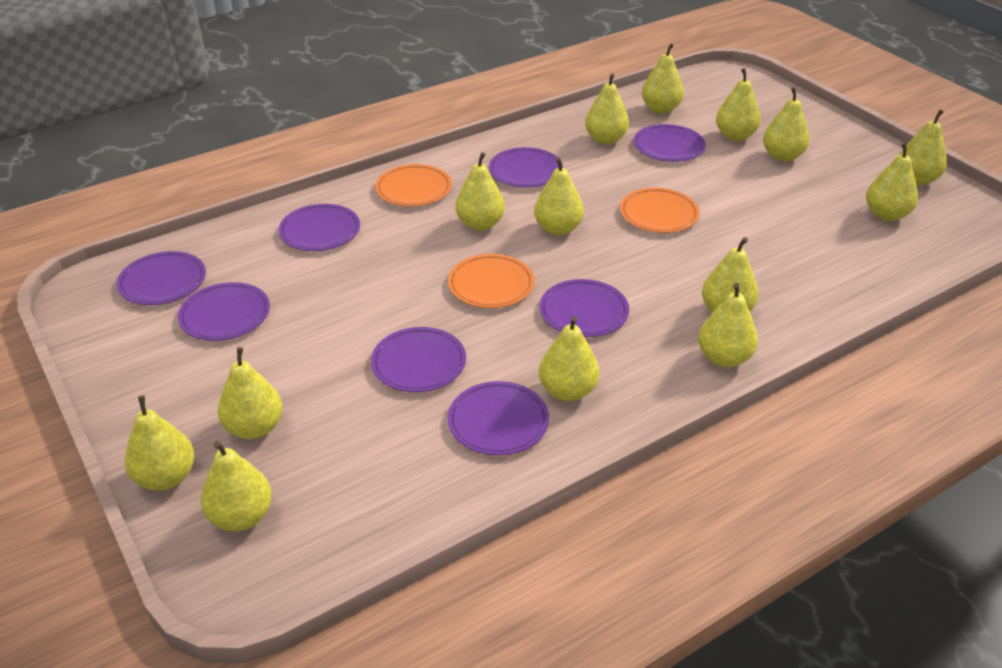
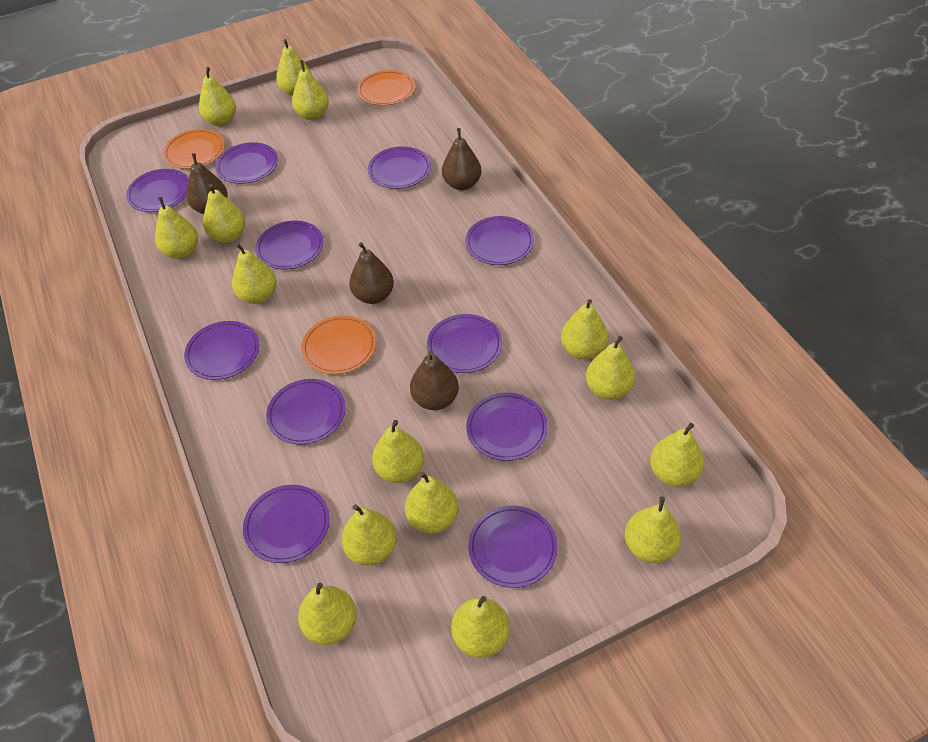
brown pear: 0 -> 4
purple plate: 8 -> 11
yellow pear: 14 -> 15

